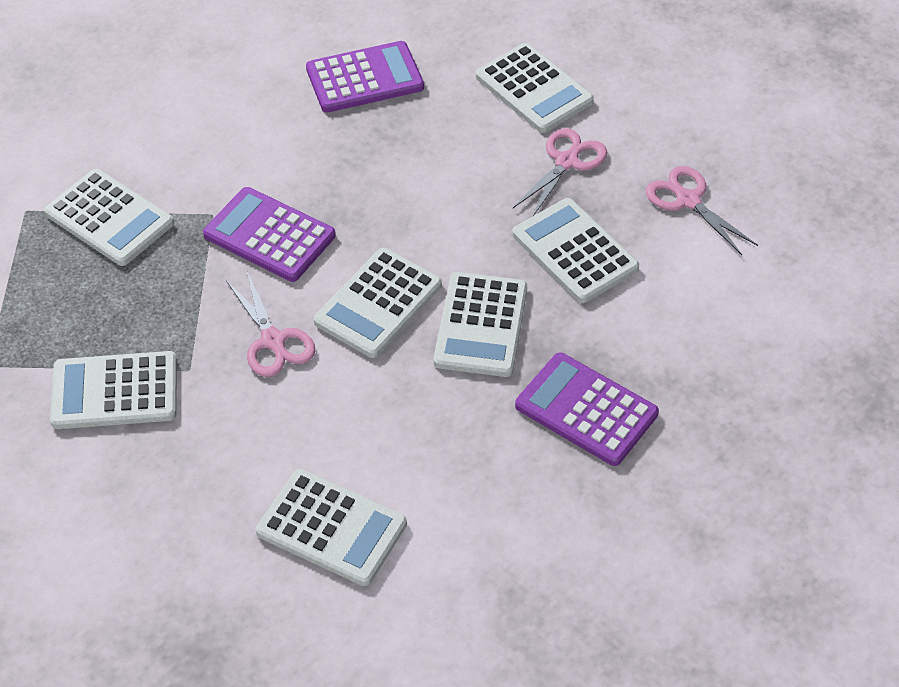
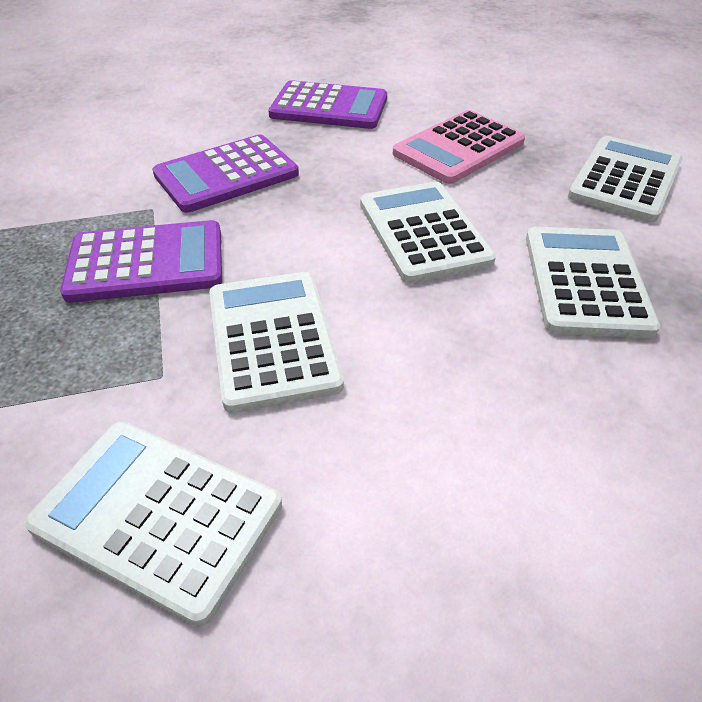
pink calculator: 0 -> 1
pink scissors: 3 -> 0
white calculator: 7 -> 5

